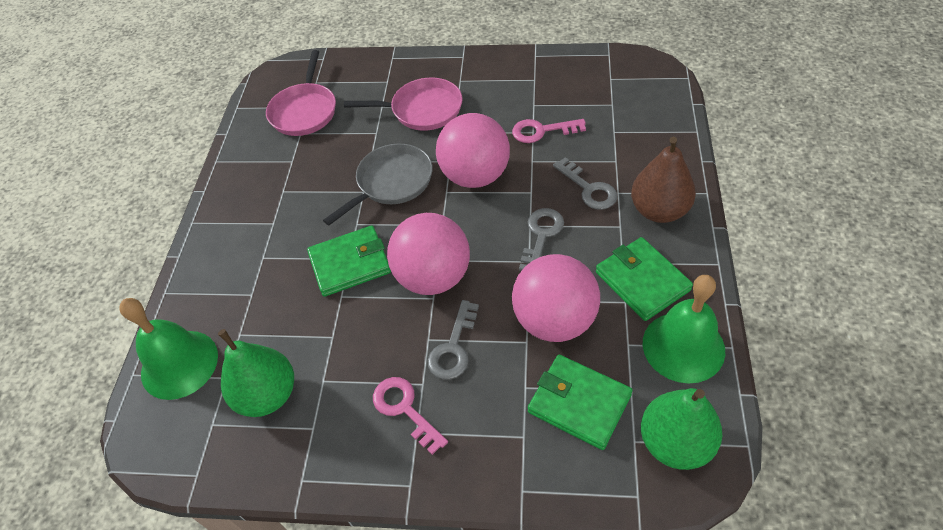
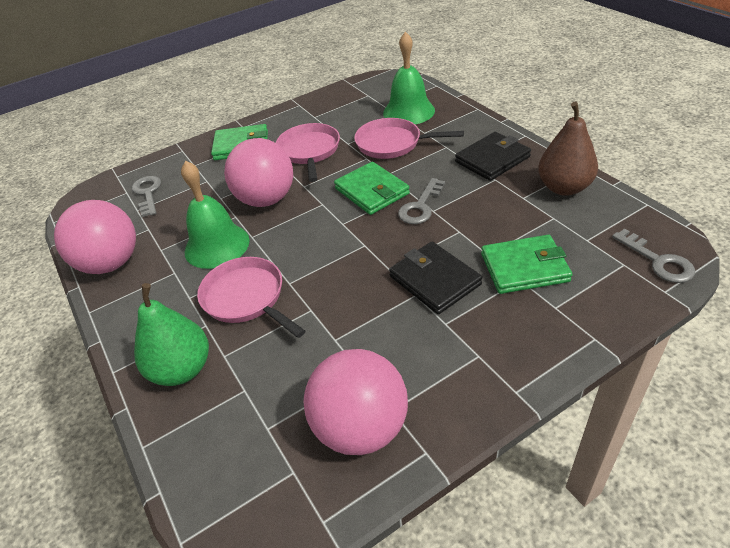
black wallet: 0 -> 2
green pear: 2 -> 1
grey pan: 1 -> 0
pink key: 2 -> 0
pink pan: 2 -> 3

